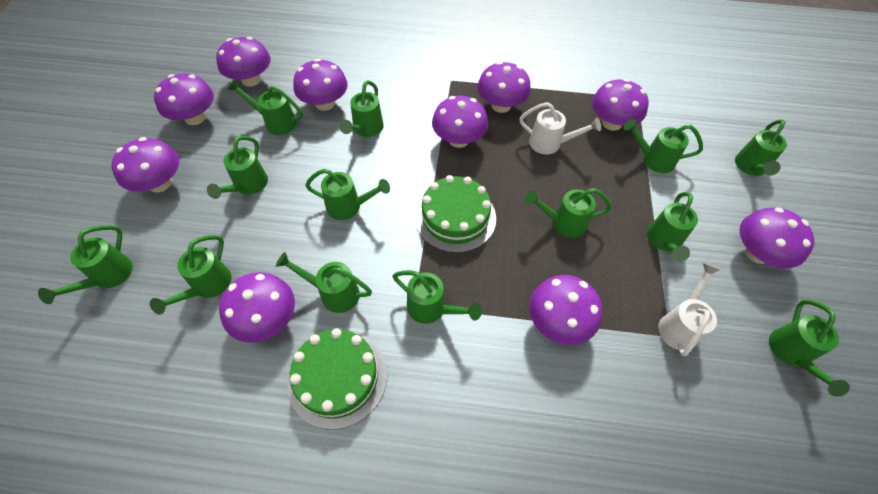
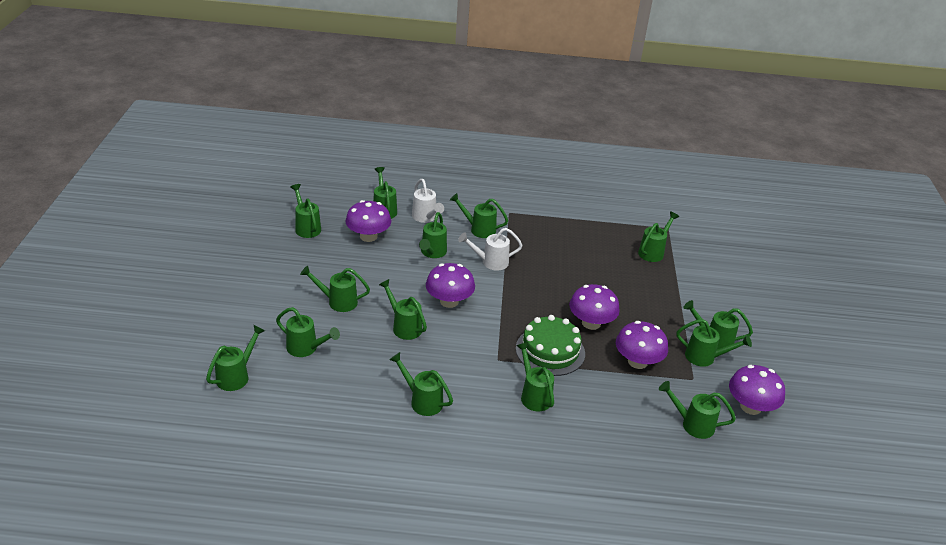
green cake: 2 -> 1
green watering can: 13 -> 14
purple mushroom: 10 -> 5

